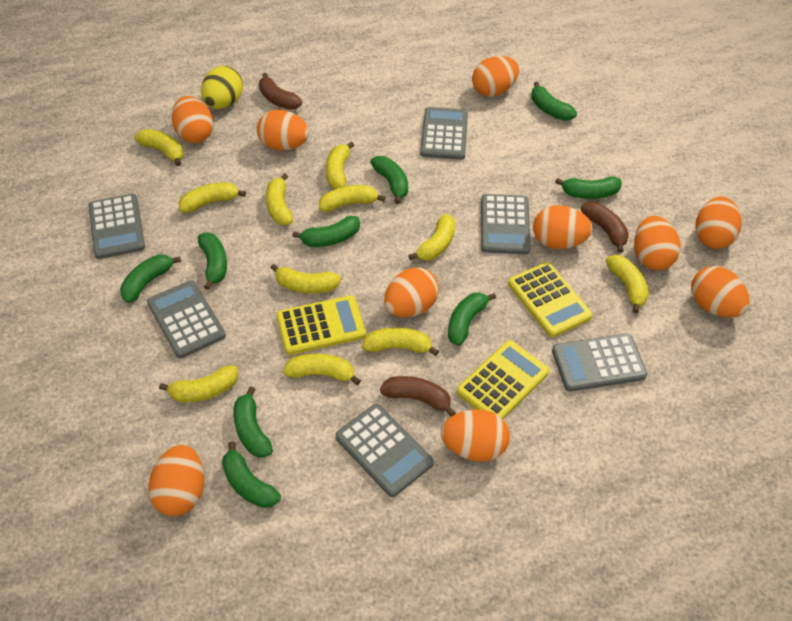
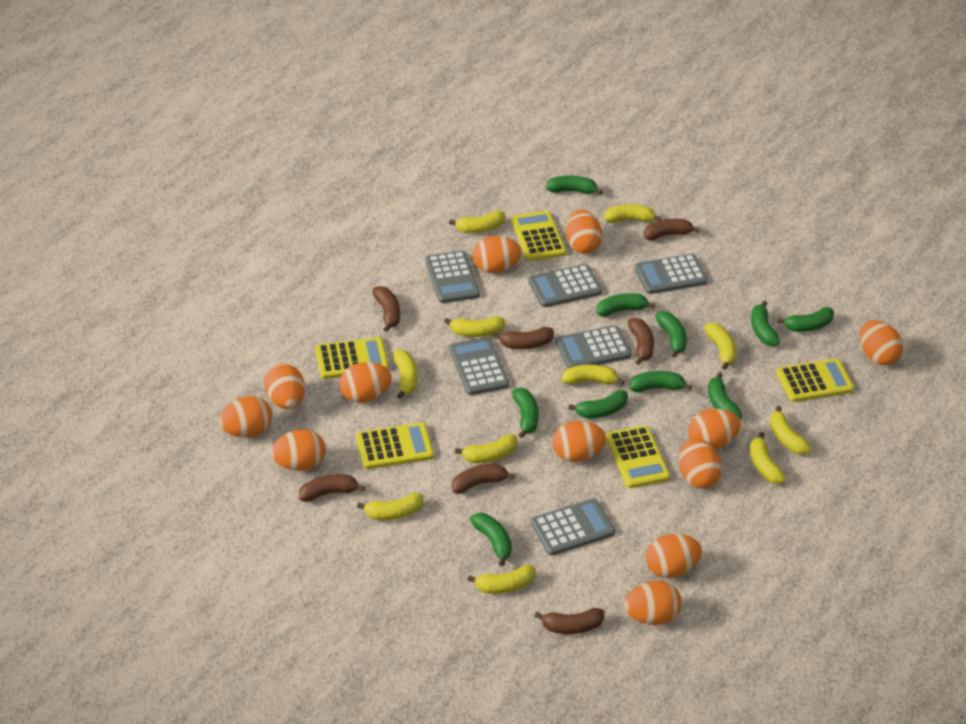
brown banana: 3 -> 7
green banana: 9 -> 10
orange egg: 10 -> 12
yellow calculator: 3 -> 5
yellow egg: 1 -> 0

